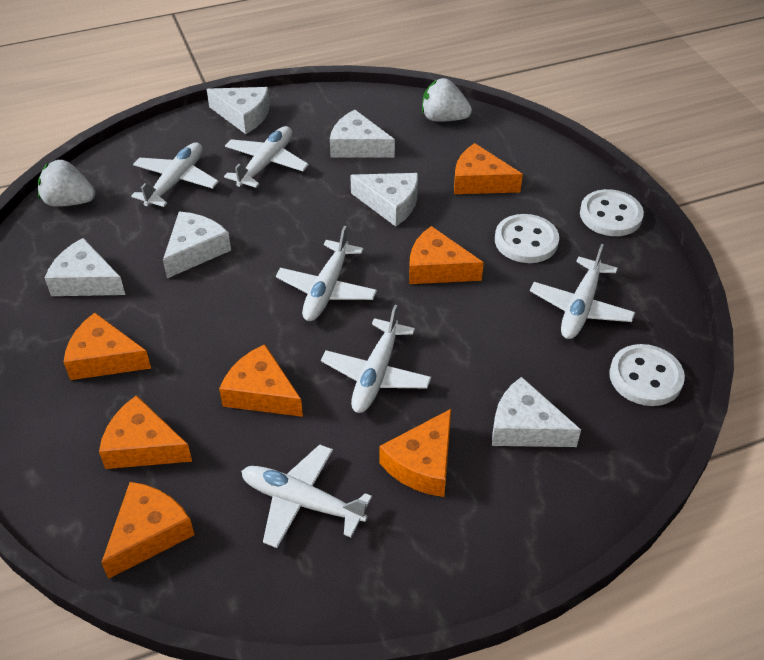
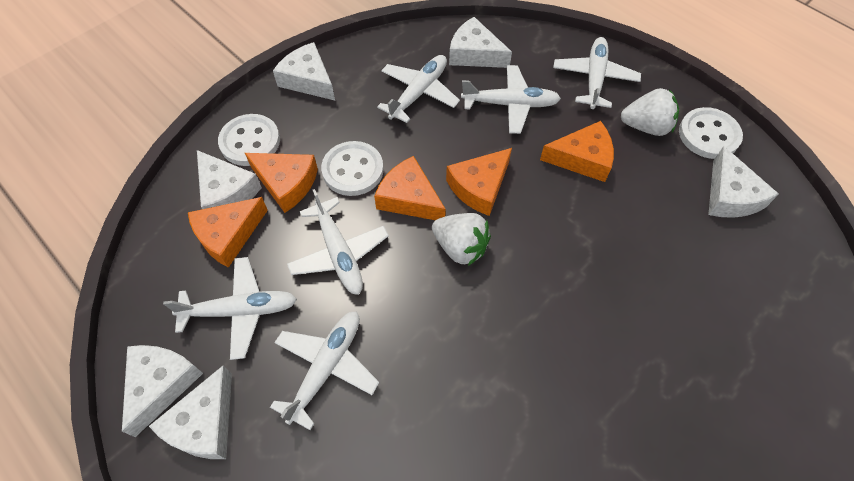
orange cheese: 7 -> 5

